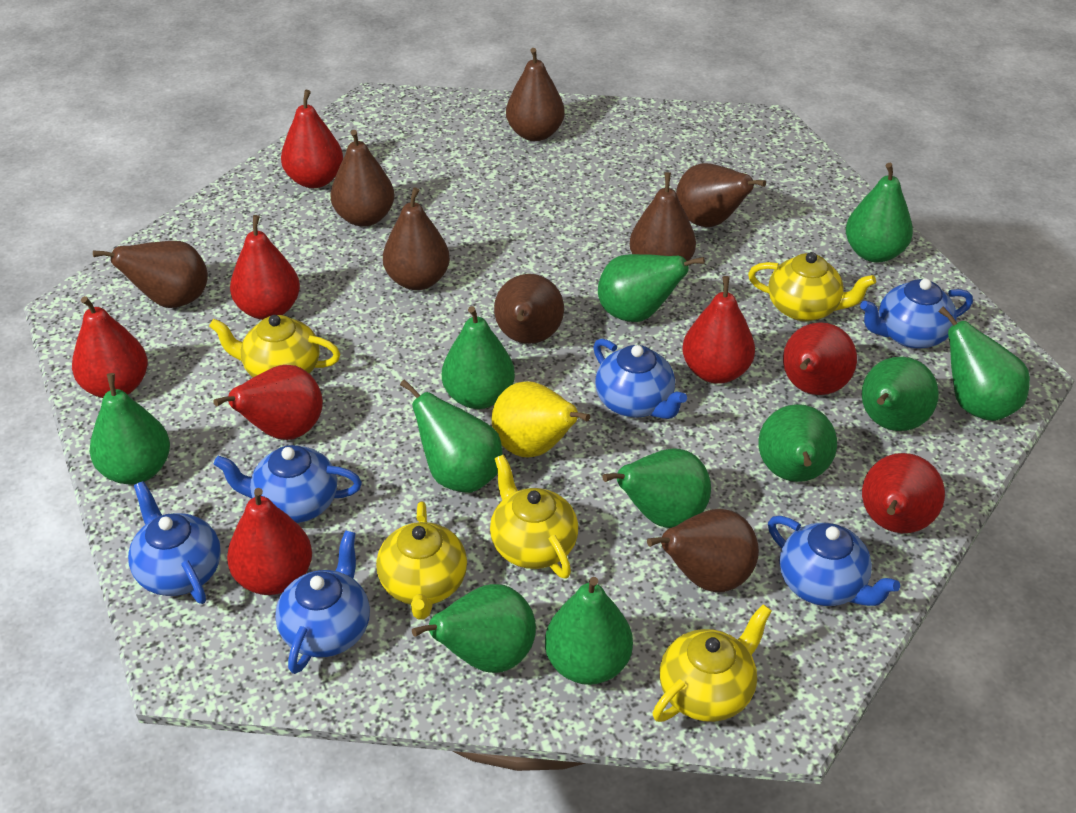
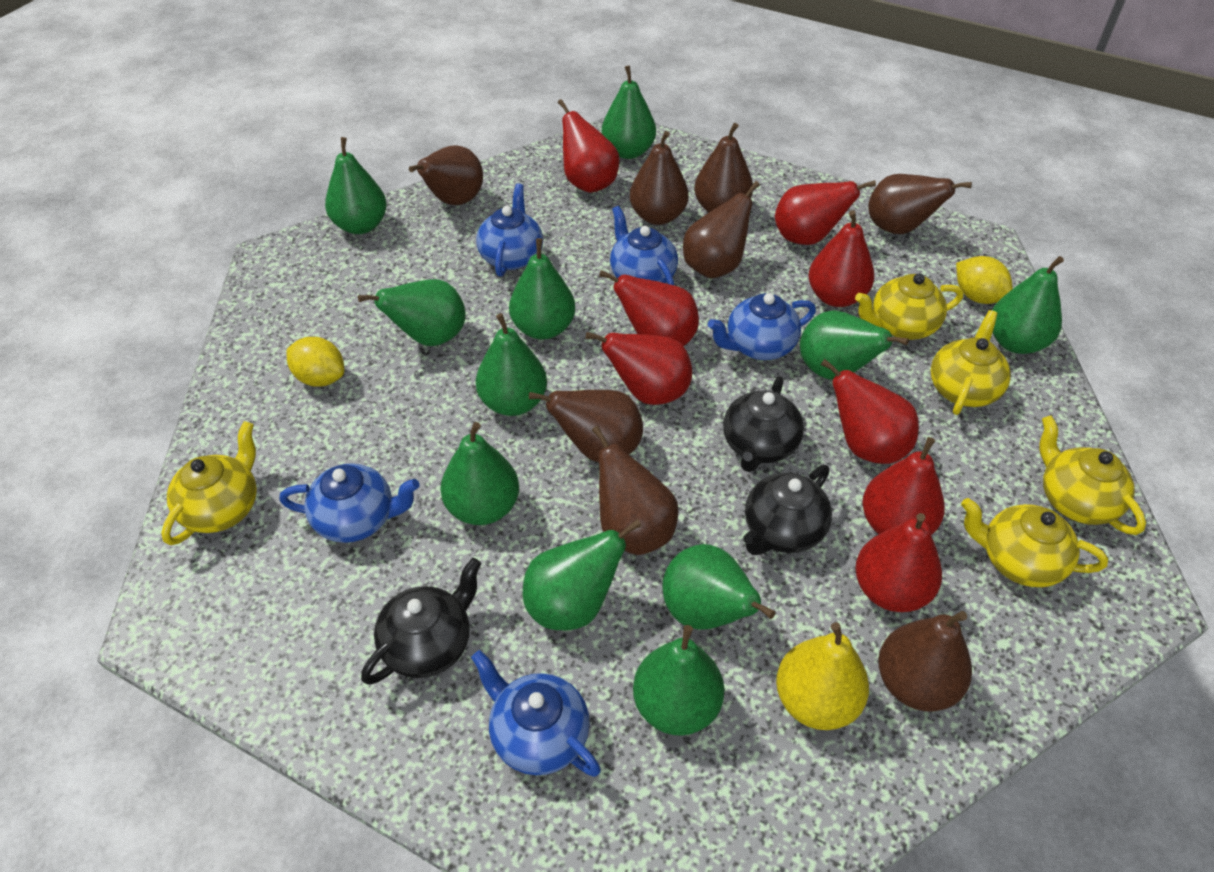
black teapot: 0 -> 3
blue teapot: 6 -> 5
yellow lemon: 0 -> 2

